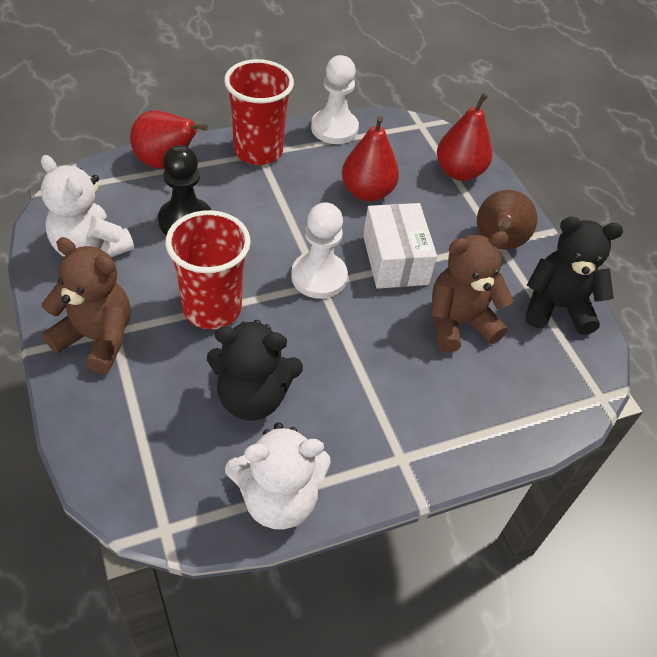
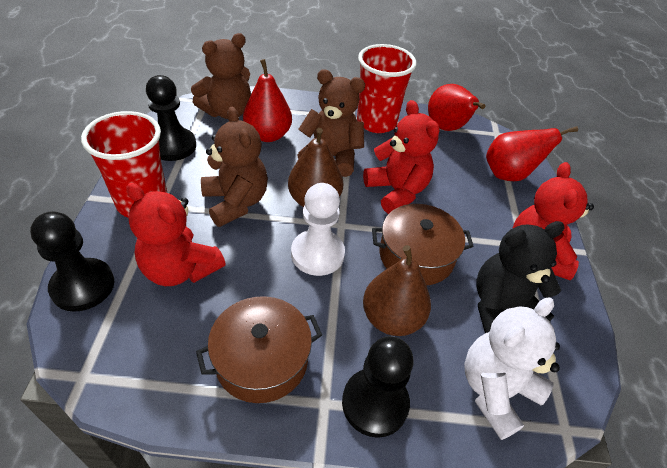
black pawn: 1 -> 3
black teddy bear: 2 -> 1
brown pear: 1 -> 2
brown pot: 0 -> 2
brown teddy bear: 2 -> 3
red teddy bear: 0 -> 3
white box: 1 -> 0
white pawn: 2 -> 1
white teddy bear: 2 -> 1

